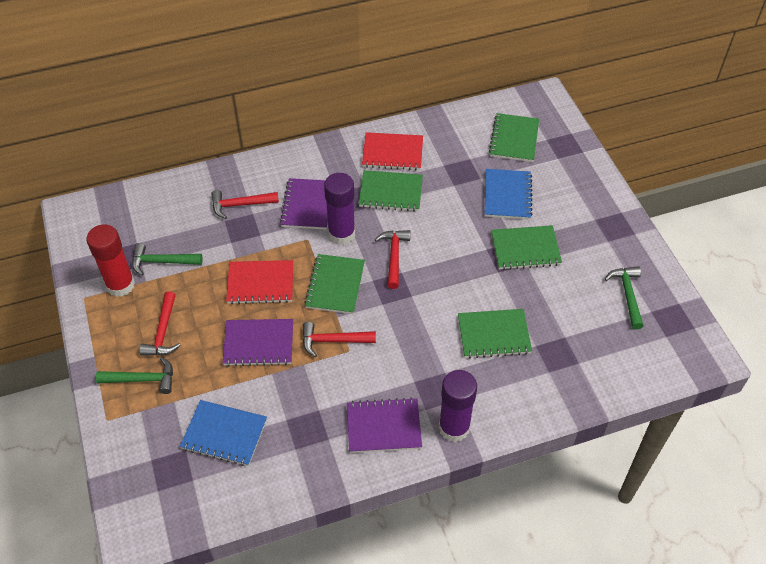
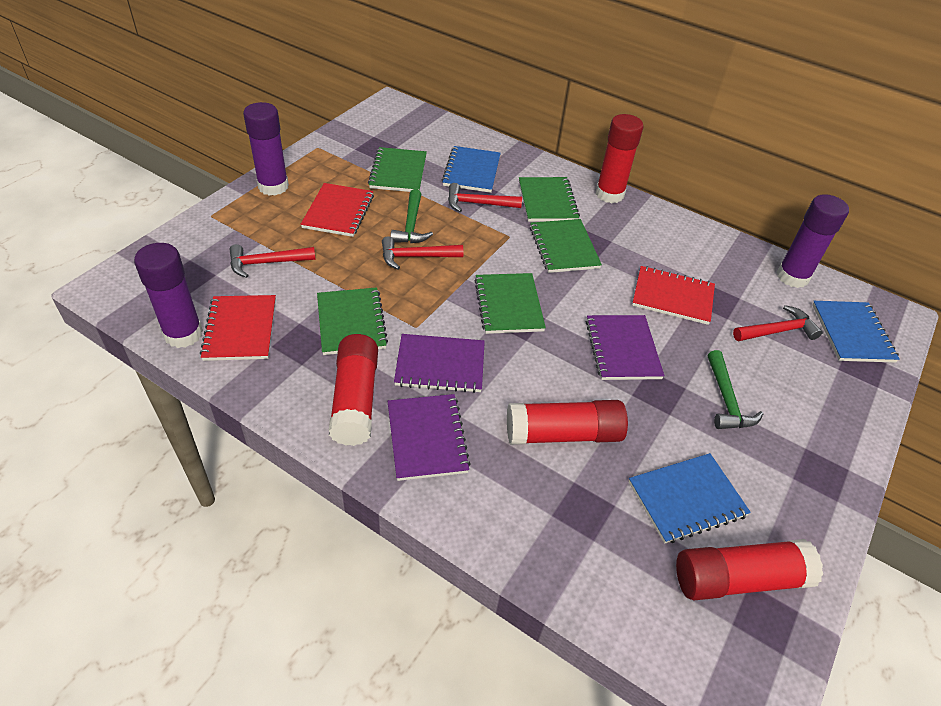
blue notebook: 2 -> 3
green hammer: 3 -> 2
purple glue stick: 2 -> 3
red glue stick: 1 -> 4
red notebook: 2 -> 3

